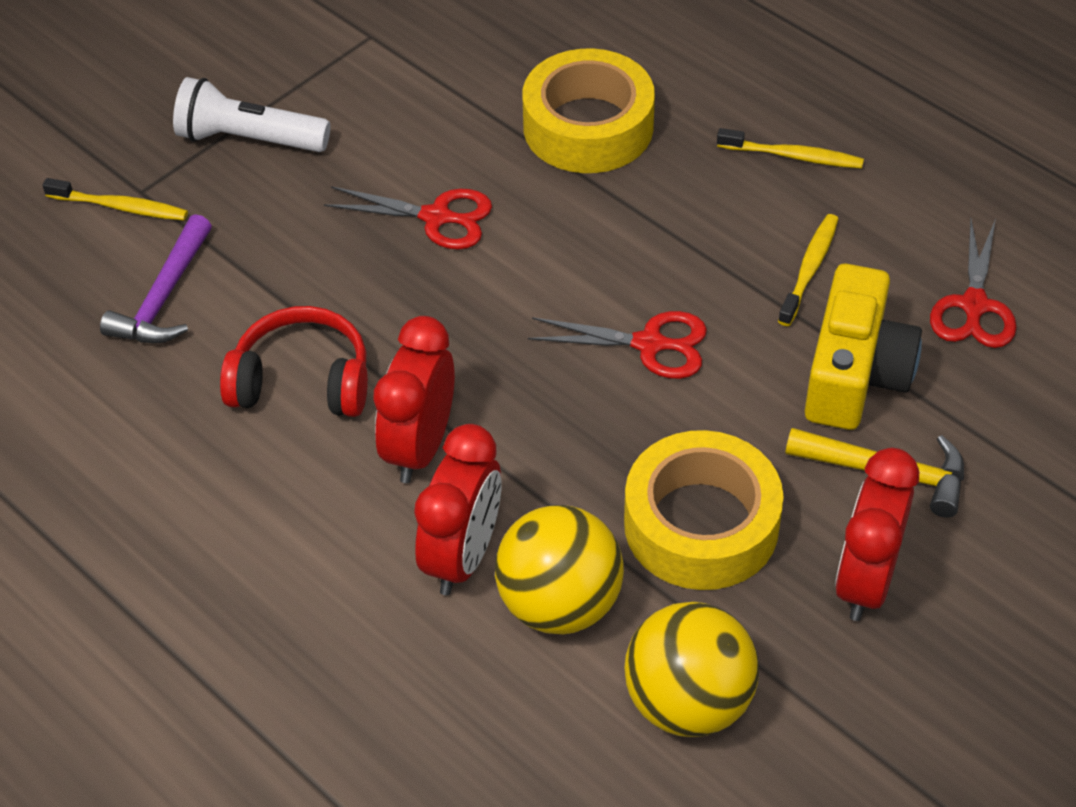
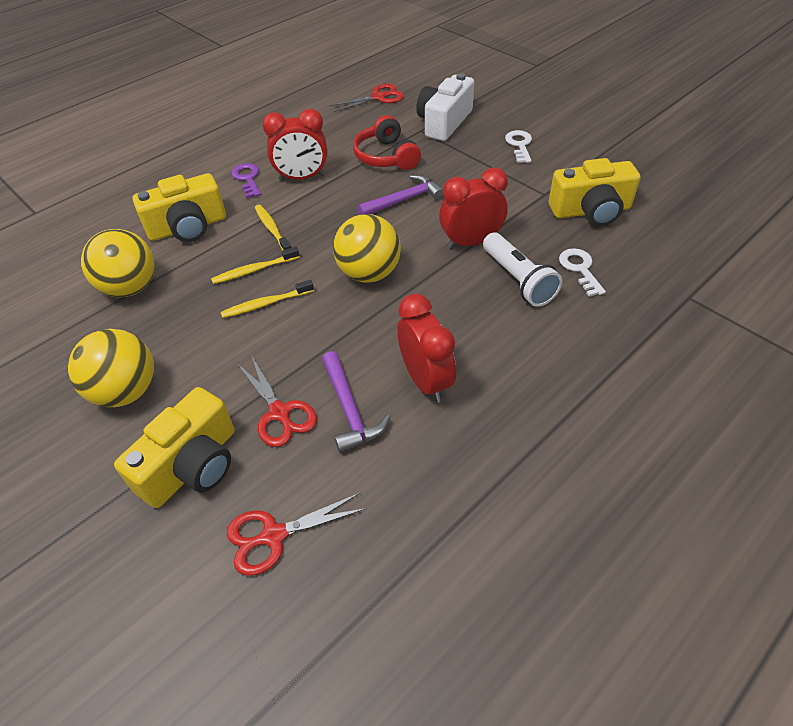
purple hammer: 1 -> 2
purple key: 0 -> 1
white camera: 0 -> 1
white key: 0 -> 2
yellow ball: 2 -> 3
yellow camera: 1 -> 3
yellow hammer: 1 -> 0
yellow tape: 2 -> 0

